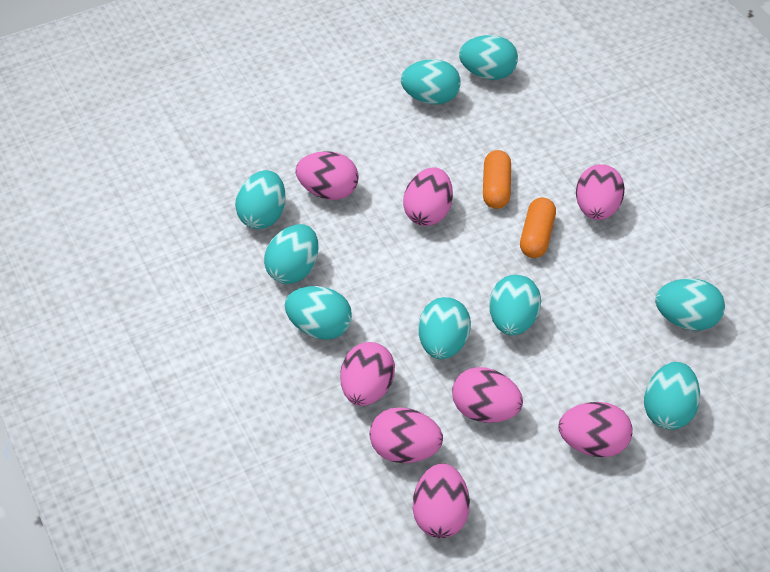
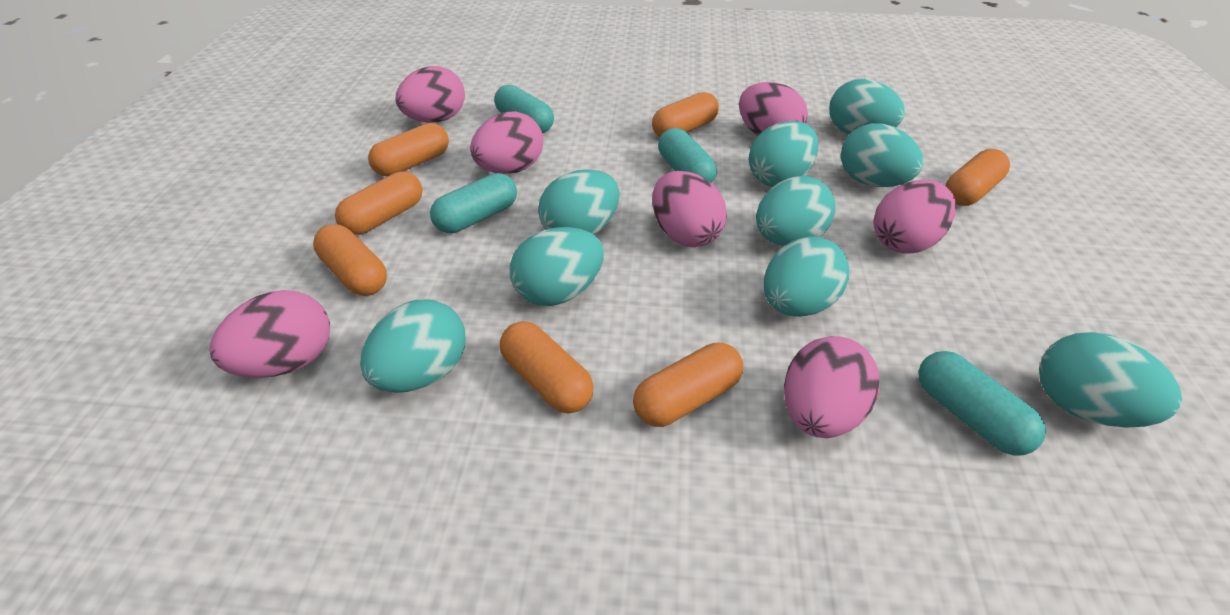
orange capsule: 2 -> 7
pink egg: 8 -> 7
turquoise capsule: 0 -> 4

